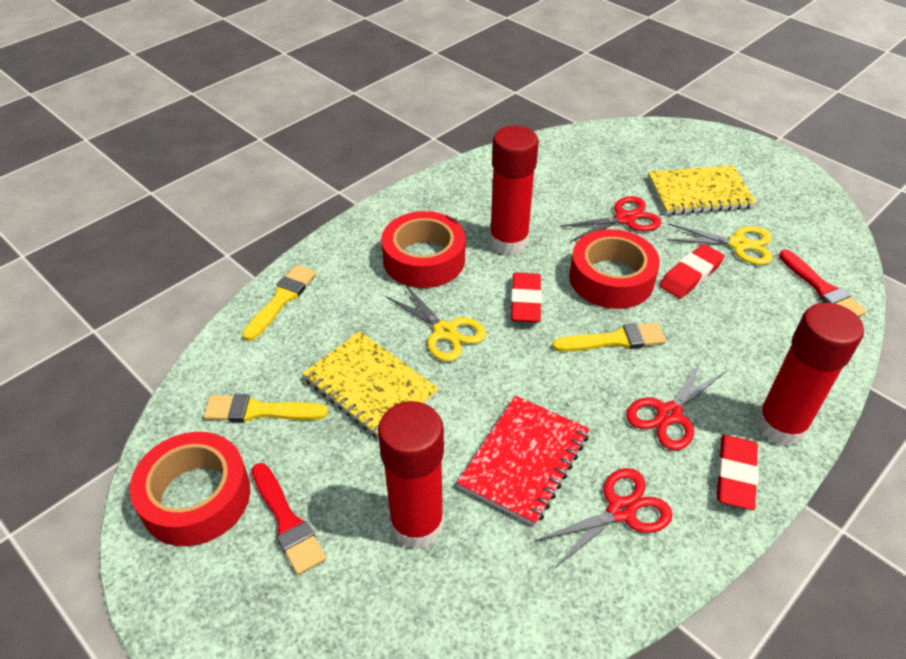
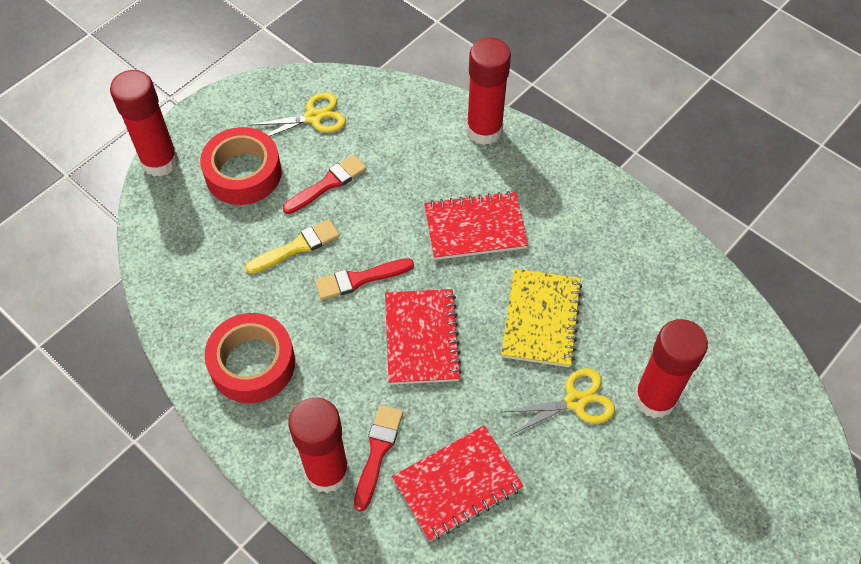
red brush: 2 -> 3
red eraser: 3 -> 0
red glue stick: 3 -> 4
red notebook: 1 -> 3
red scissors: 3 -> 0
red tape: 3 -> 2
yellow brush: 3 -> 1
yellow notebook: 2 -> 1

